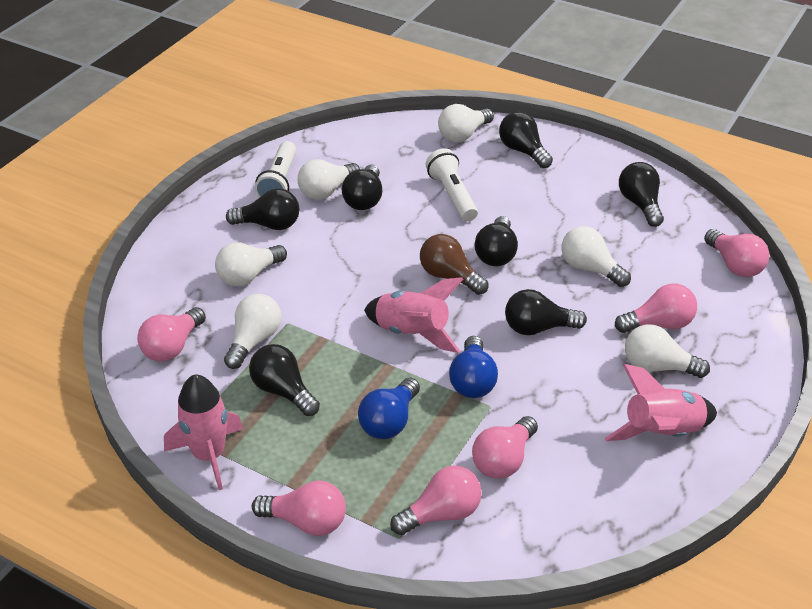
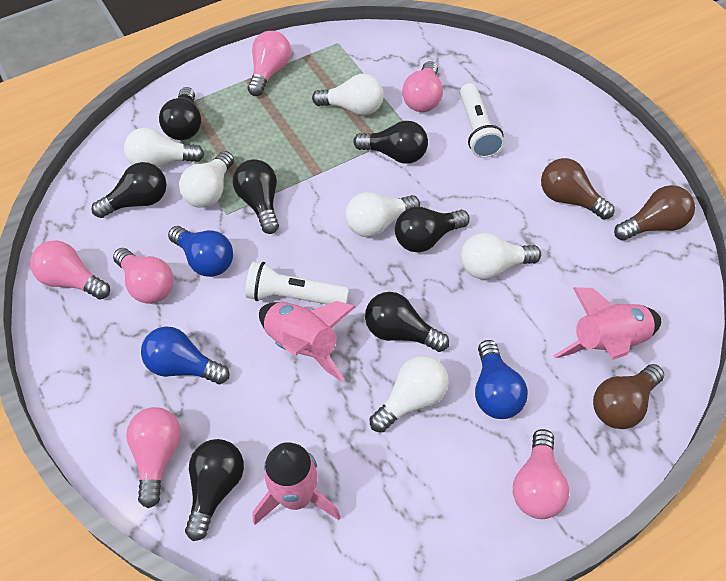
blue light bulb: 2 -> 3
brown light bulb: 1 -> 3

